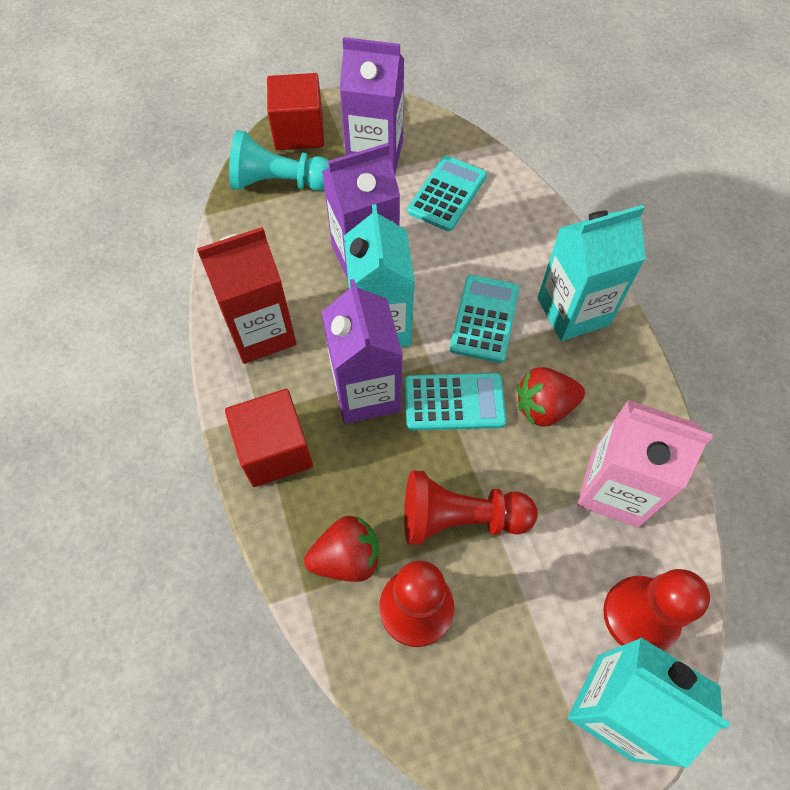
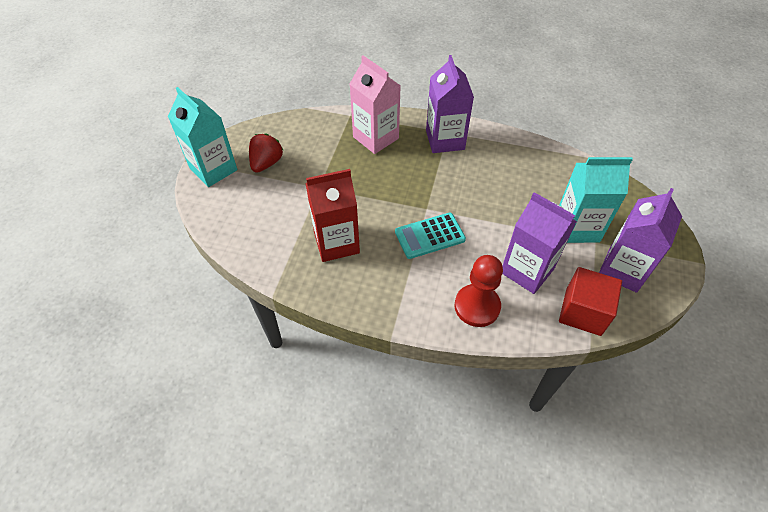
red cube: 2 -> 1
red pawn: 3 -> 1
red strawberry: 2 -> 1
turquoise calculator: 3 -> 1
turquoise carton: 3 -> 2
turquoise pawn: 1 -> 0

